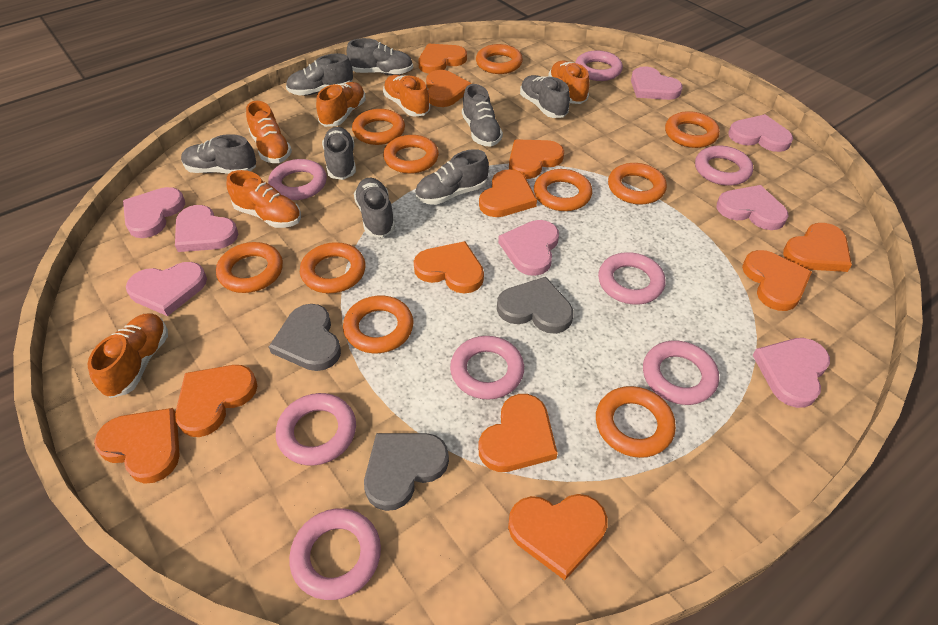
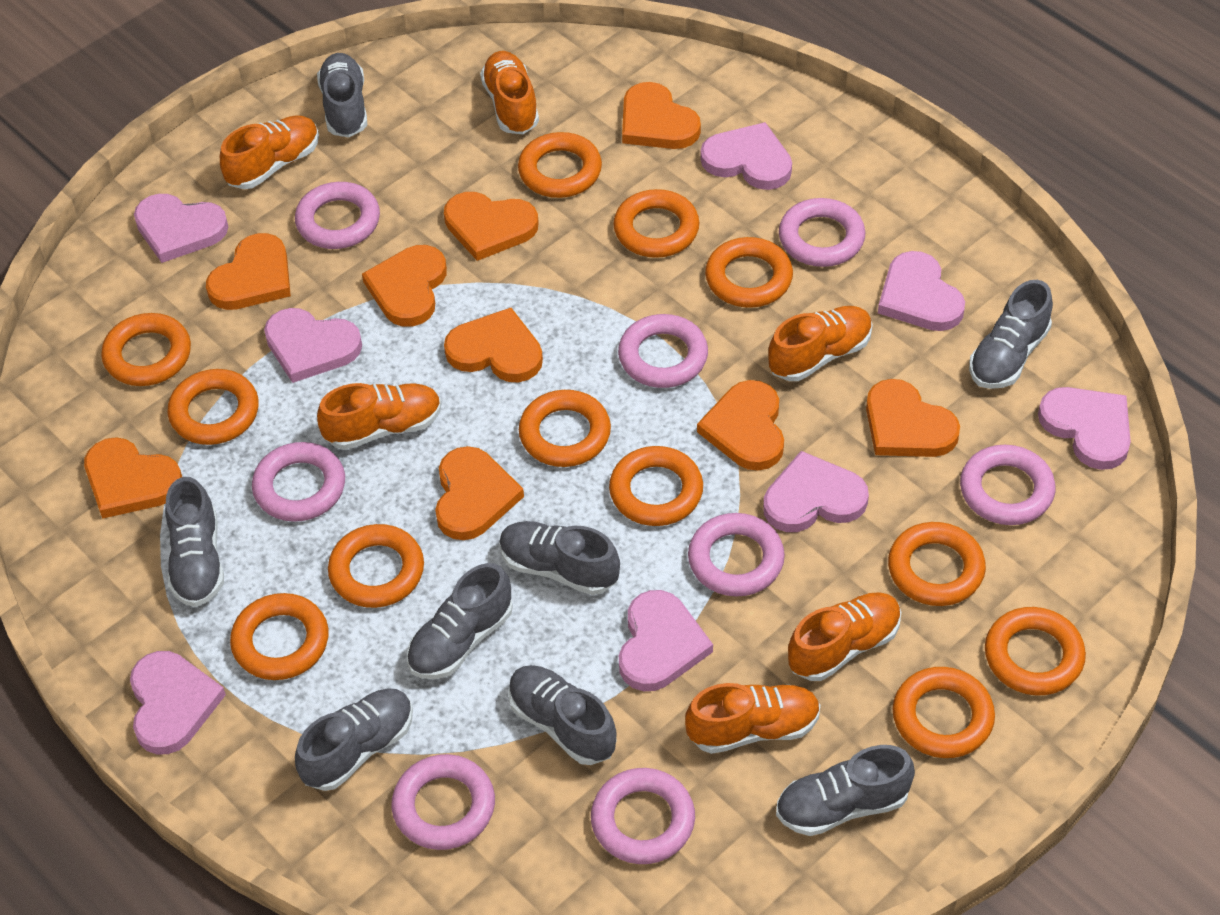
grey heart: 3 -> 0
orange heart: 11 -> 9
orange ring: 10 -> 12

